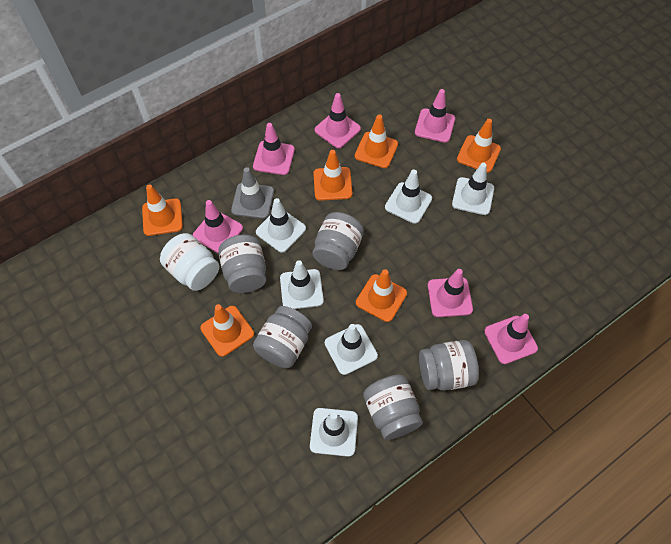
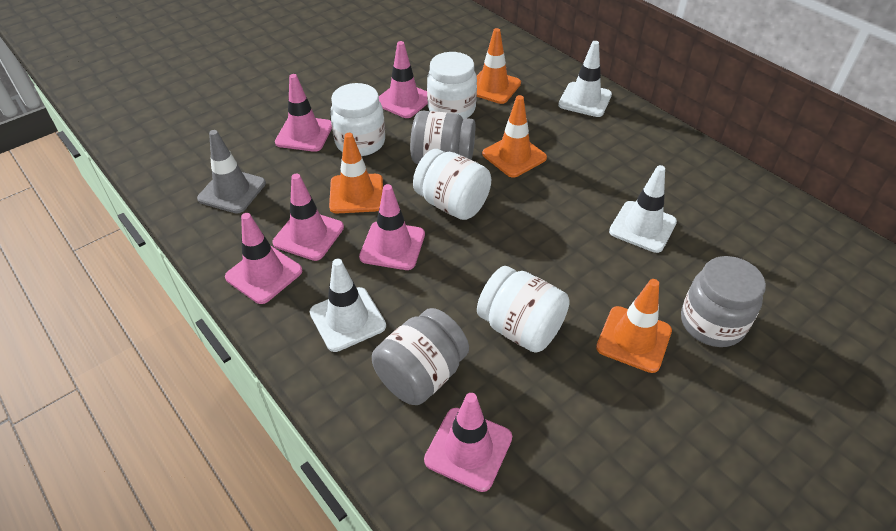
grey jar: 5 -> 3
orange traffic cone: 6 -> 4
white jar: 1 -> 4
white traffic cone: 6 -> 3

